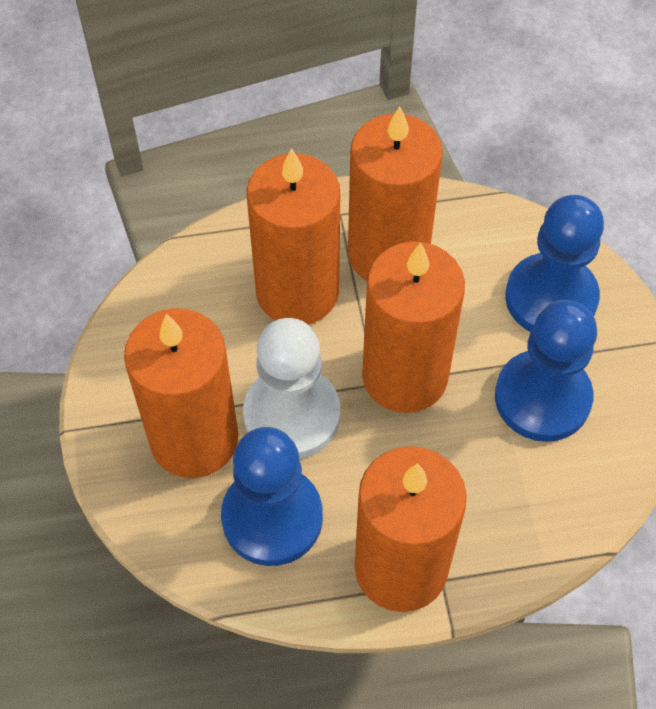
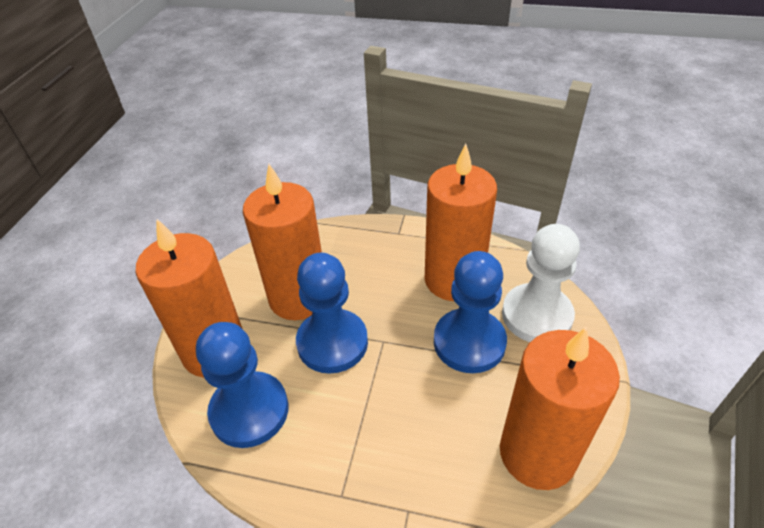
orange candle: 5 -> 4

